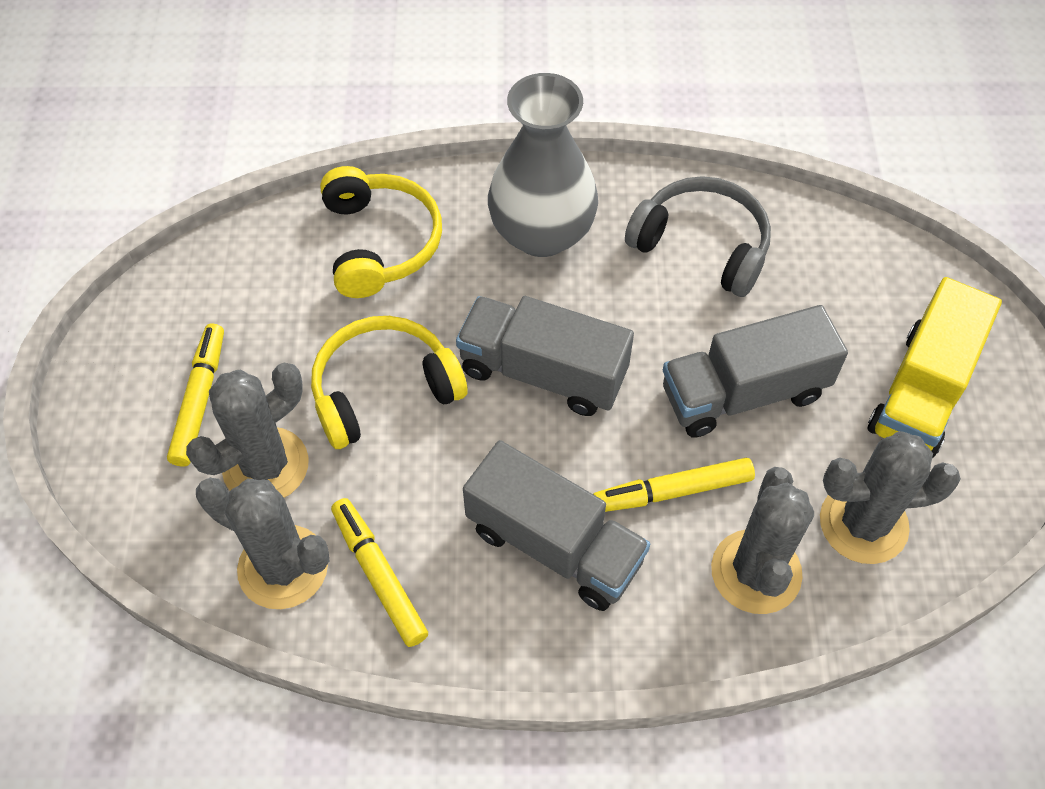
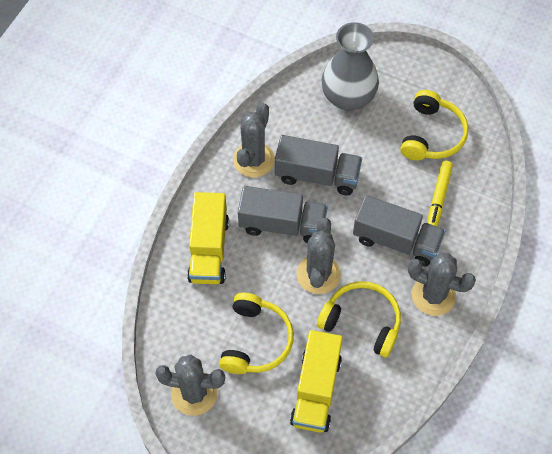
grey headphones: 1 -> 0
yellow headphones: 2 -> 3
yellow marker: 3 -> 1
yellow truck: 1 -> 2

